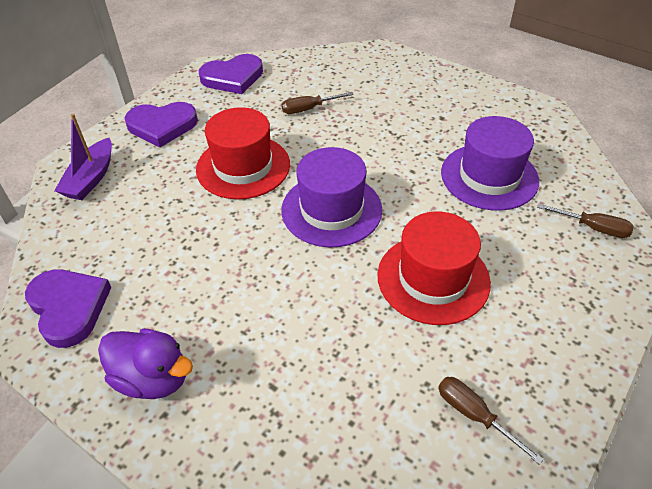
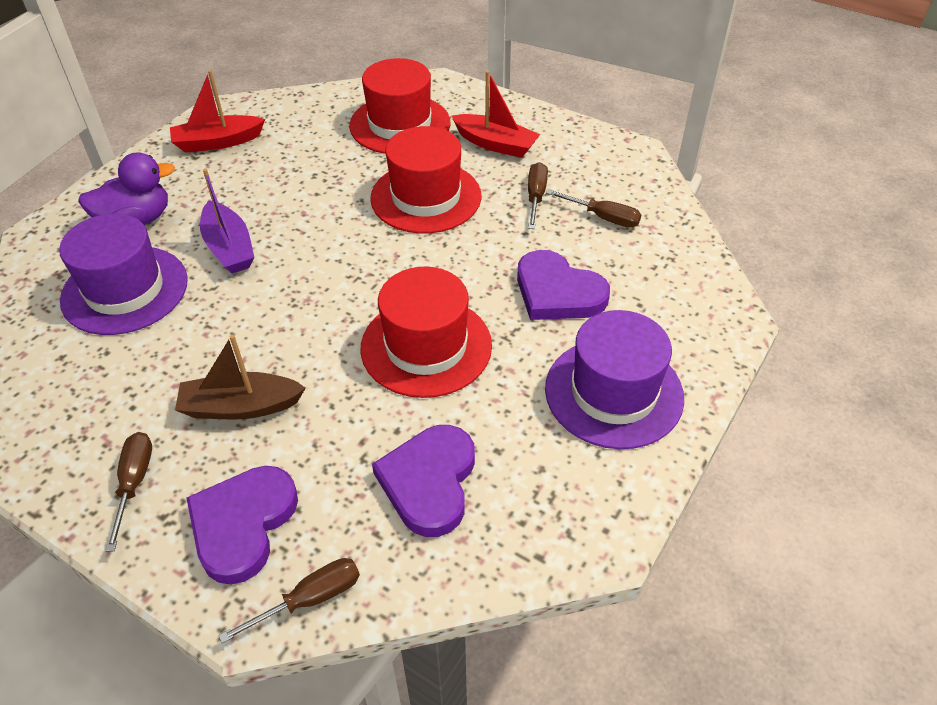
brown boat: 0 -> 1
brown screwdriver: 3 -> 4
red boat: 0 -> 2
red hat: 2 -> 3

